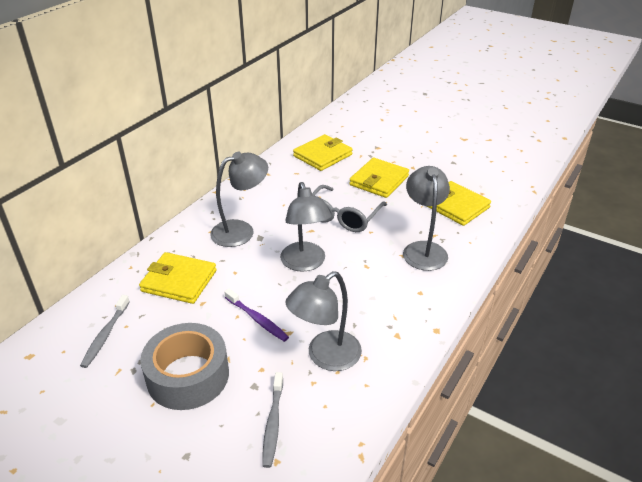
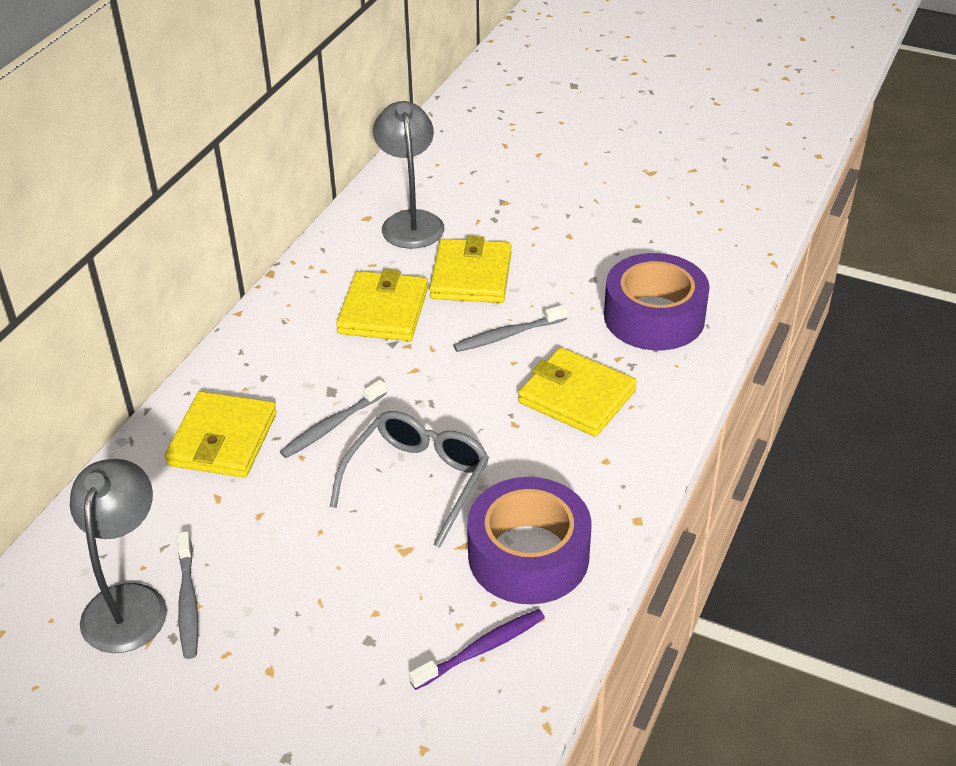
grey lamp: 4 -> 2
grey tape: 1 -> 0
grey toothbrush: 2 -> 3
purple tape: 0 -> 2

